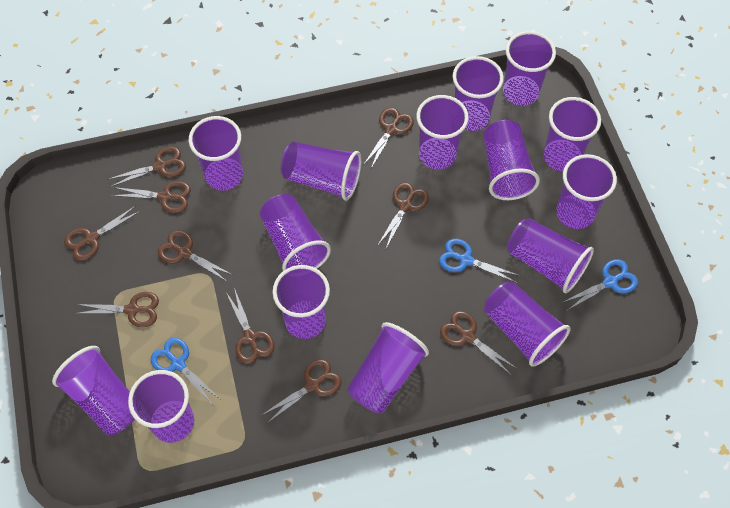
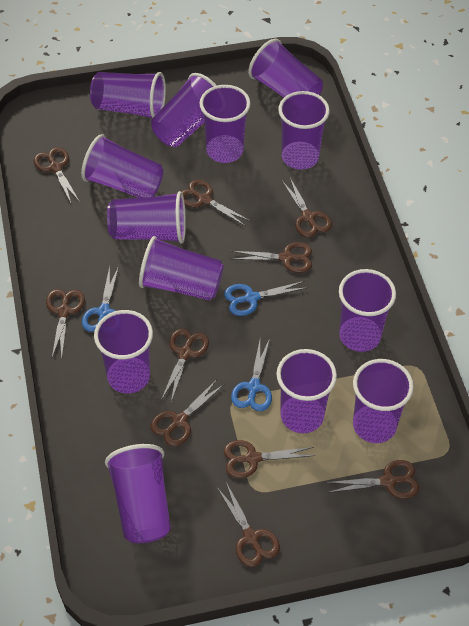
purple cup: 15 -> 13

